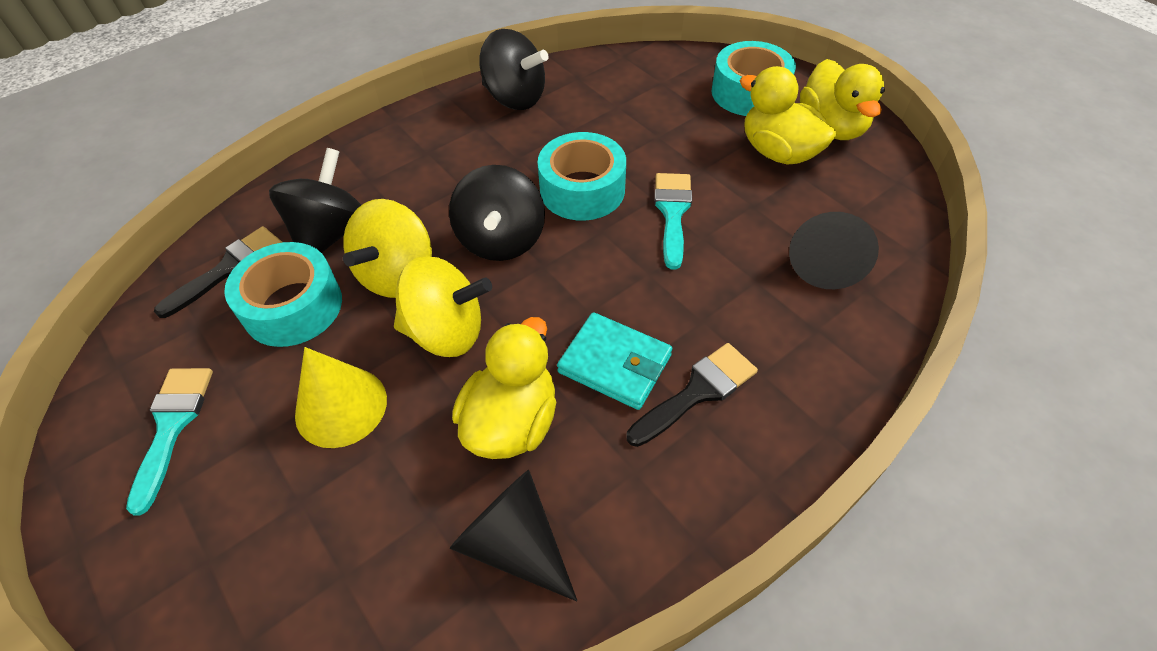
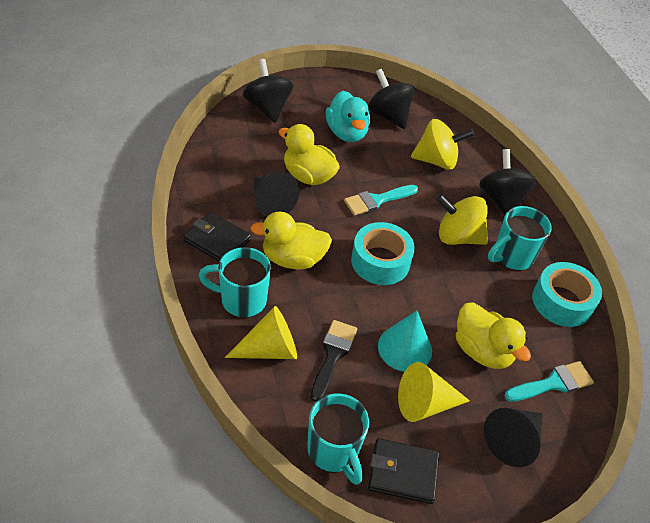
black brush: 2 -> 1
black wallet: 0 -> 2
turquoise cone: 0 -> 1
turquoise duck: 0 -> 1
turquoise mug: 0 -> 3
turquoise tape: 3 -> 2
turquoise wallet: 1 -> 0
yellow cone: 1 -> 2

